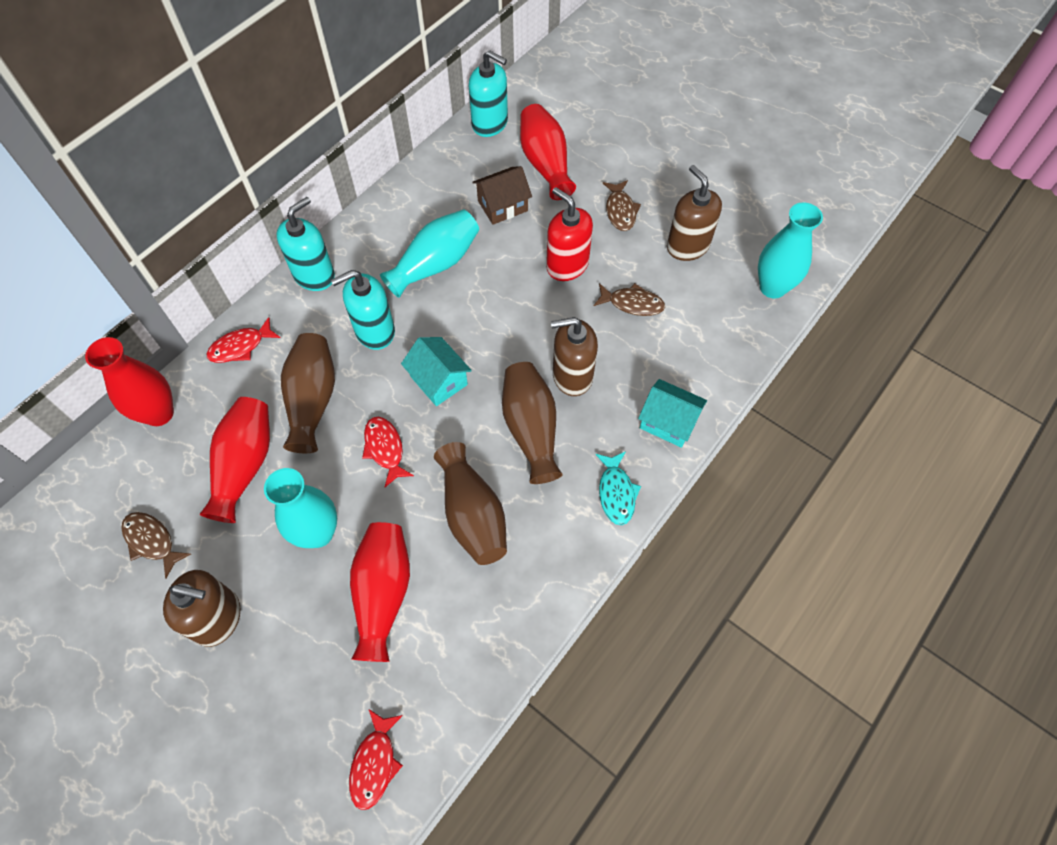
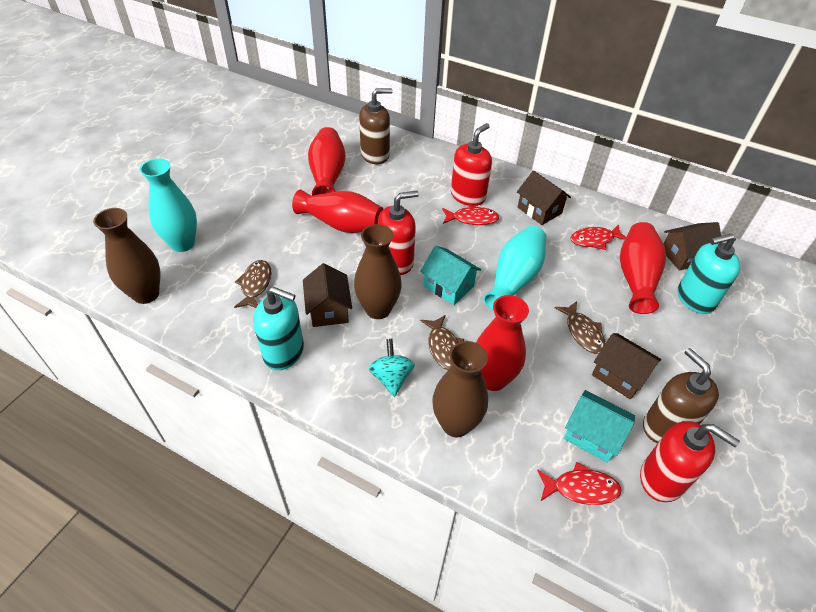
brown house: 1 -> 4
brown soap dispenser: 3 -> 2
red soap dispenser: 1 -> 3
turquoise fish: 1 -> 0
turquoise soap dispenser: 3 -> 2
turquoise spinning top: 0 -> 1
turquoise vase: 3 -> 2

